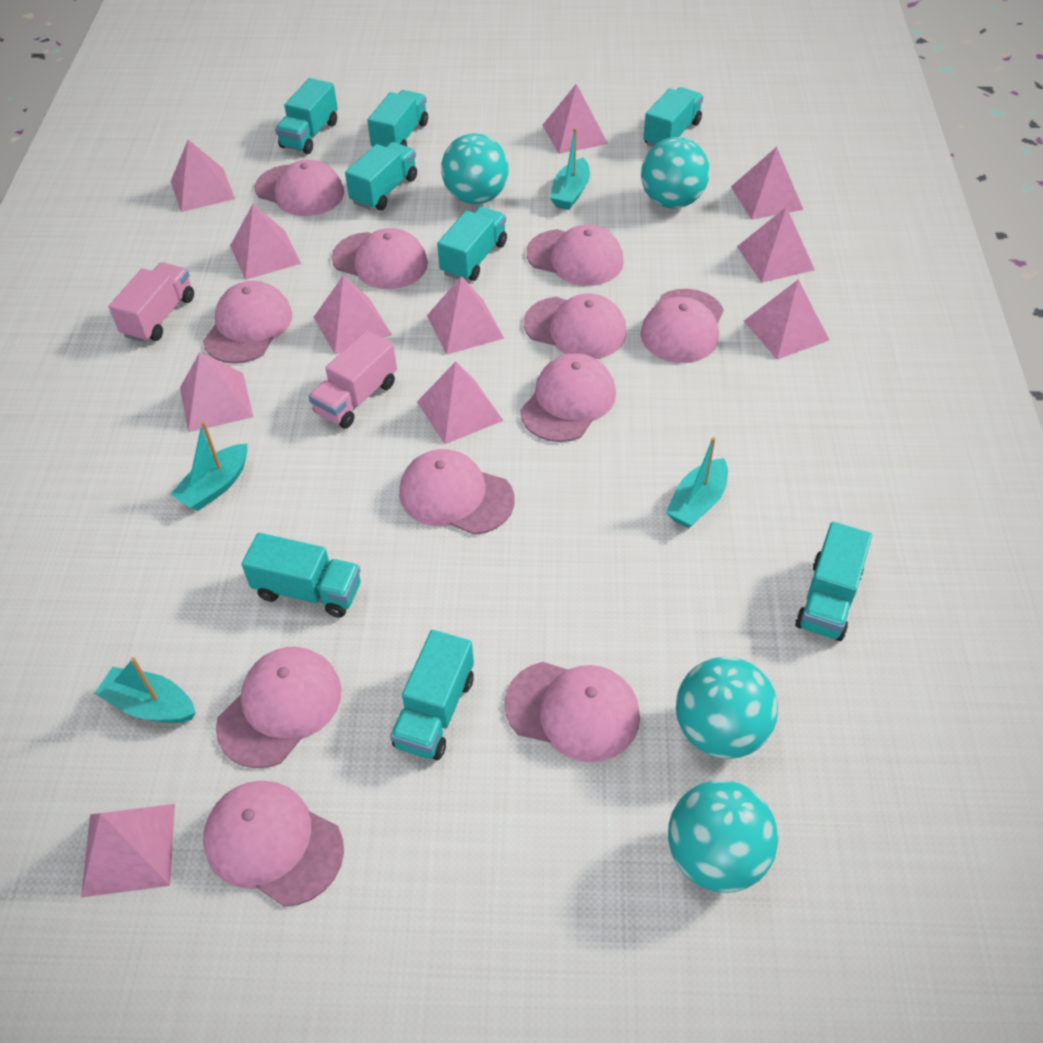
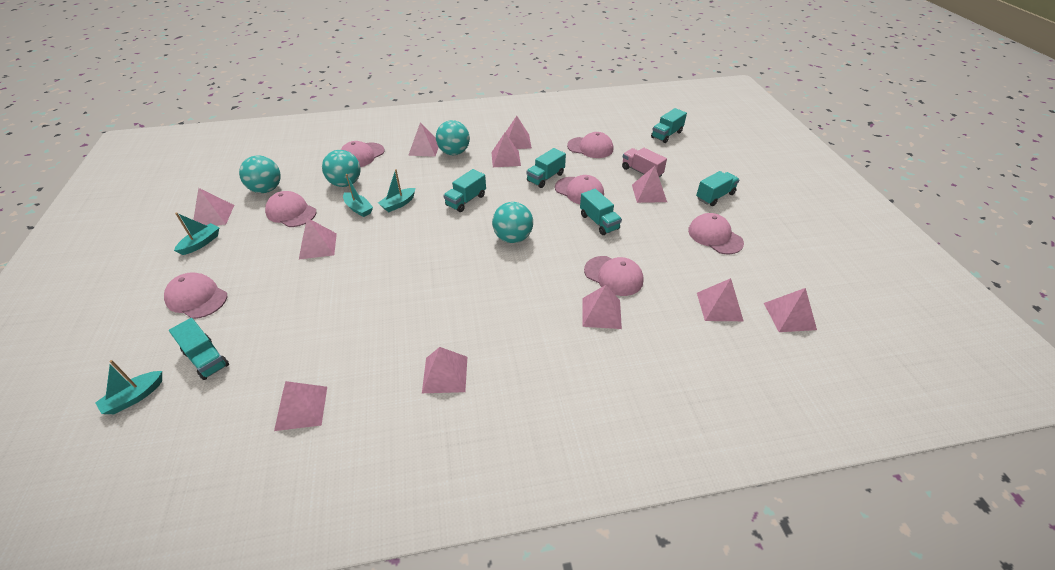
pink cap: 11 -> 7
pink truck: 2 -> 1
turquoise truck: 8 -> 6

